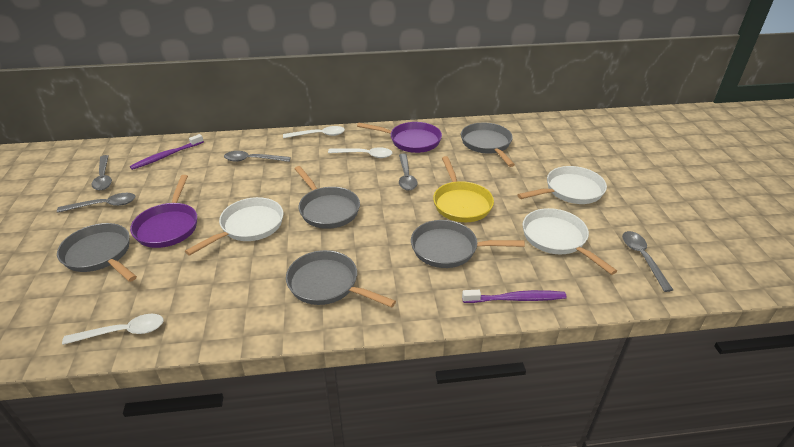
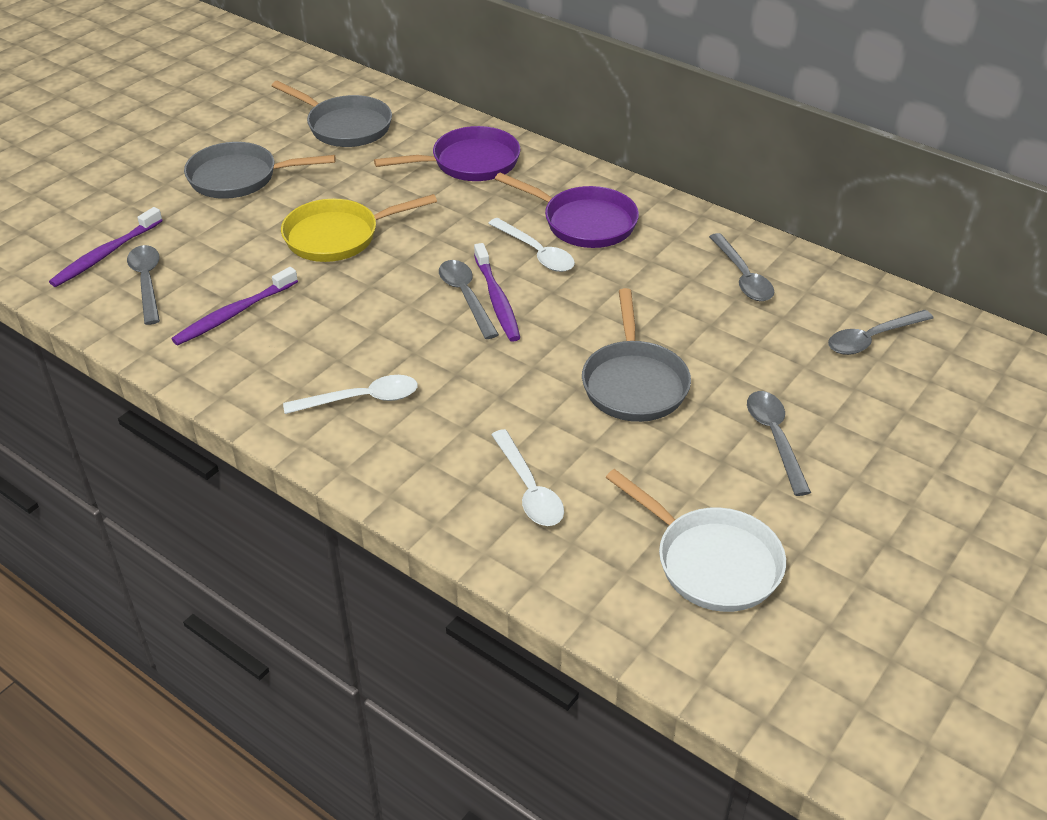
grey pan: 5 -> 3
purple toothbrush: 2 -> 3
white pan: 3 -> 1

